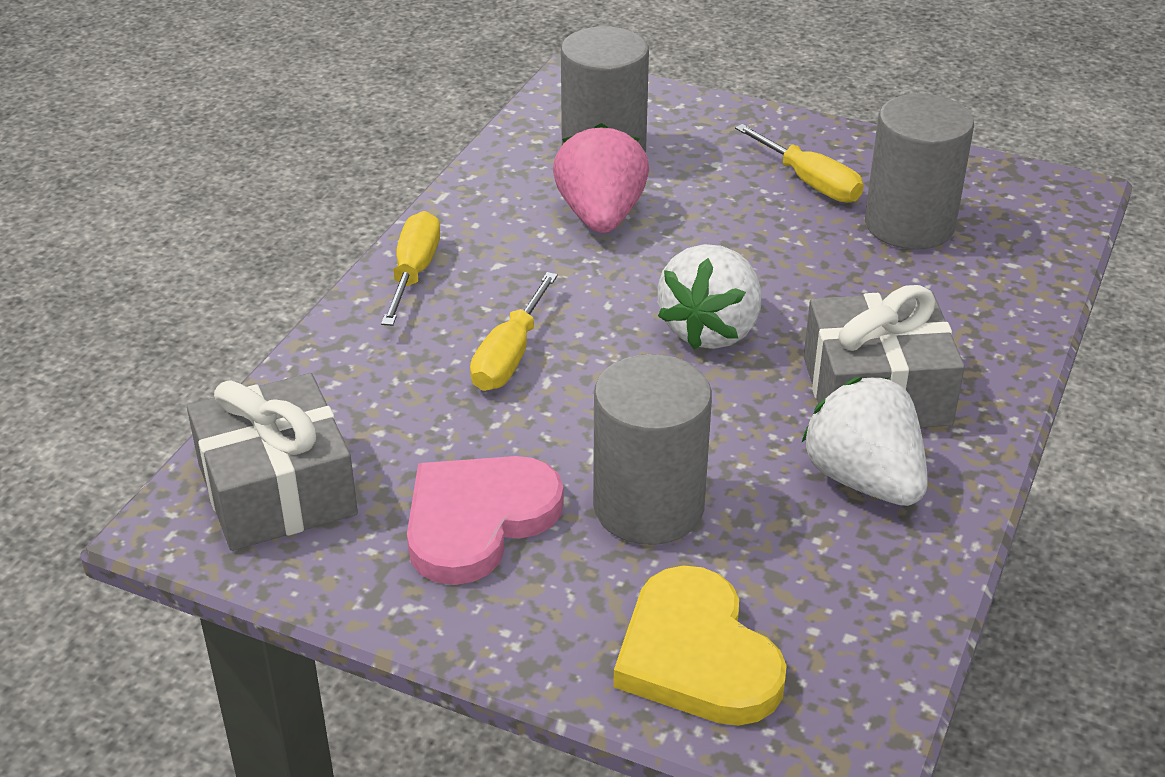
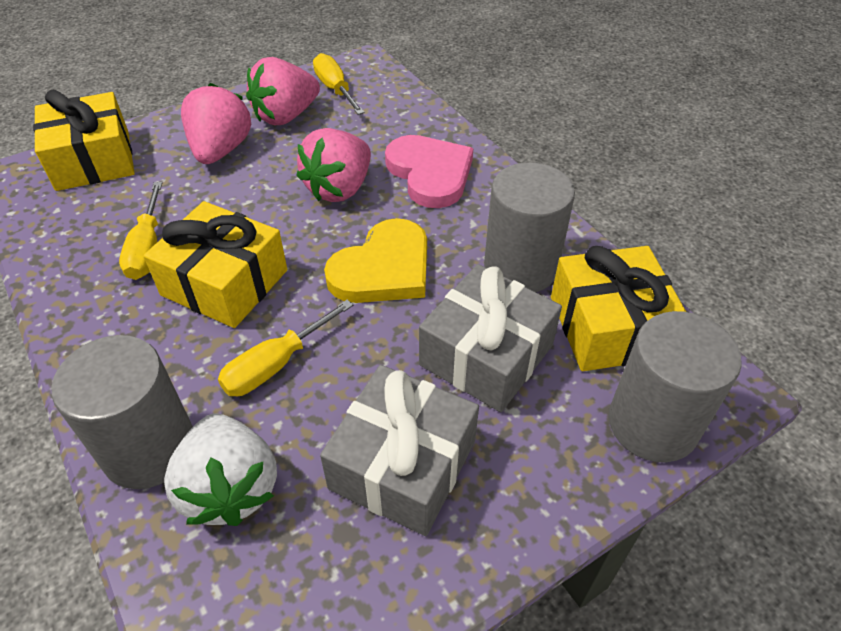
pink strawberry: 1 -> 3
white strawberry: 2 -> 1
yellow gift: 0 -> 3

